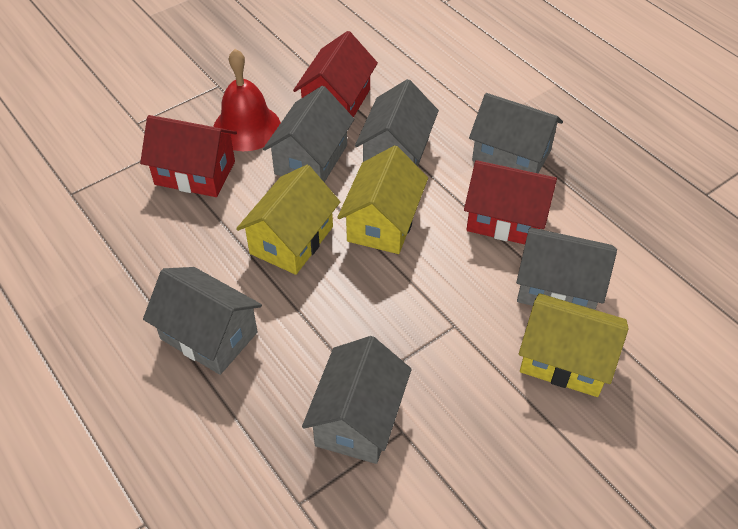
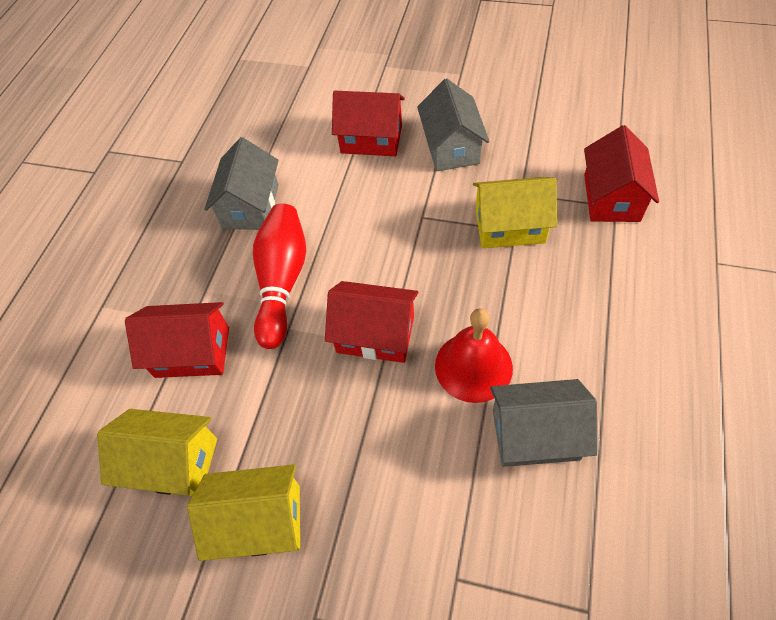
grey house: 6 -> 3
red bowling pin: 0 -> 1
red house: 3 -> 4

